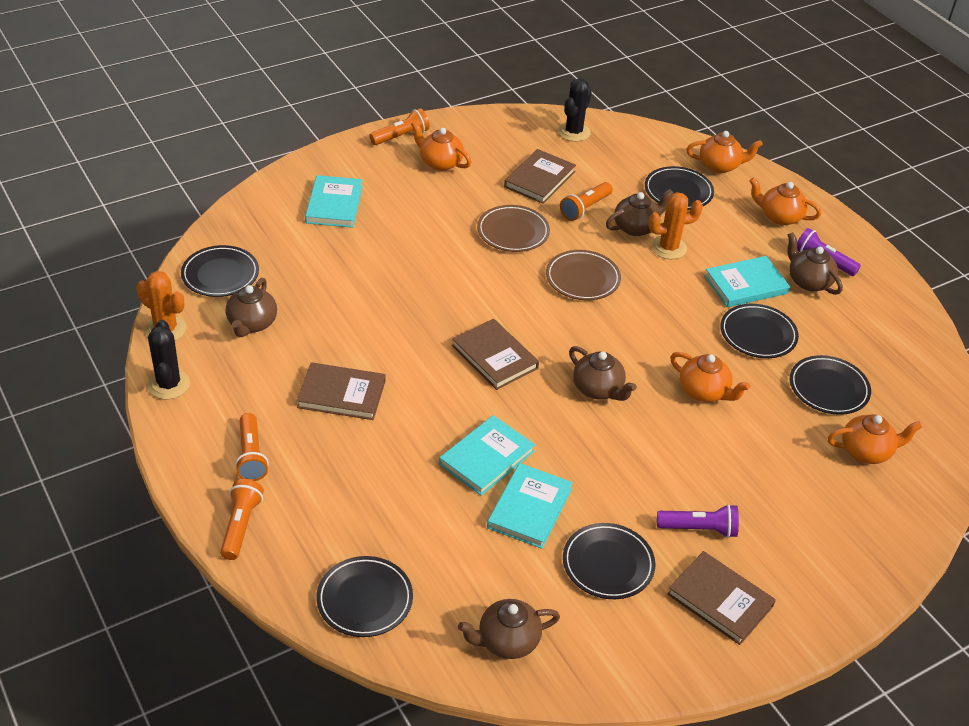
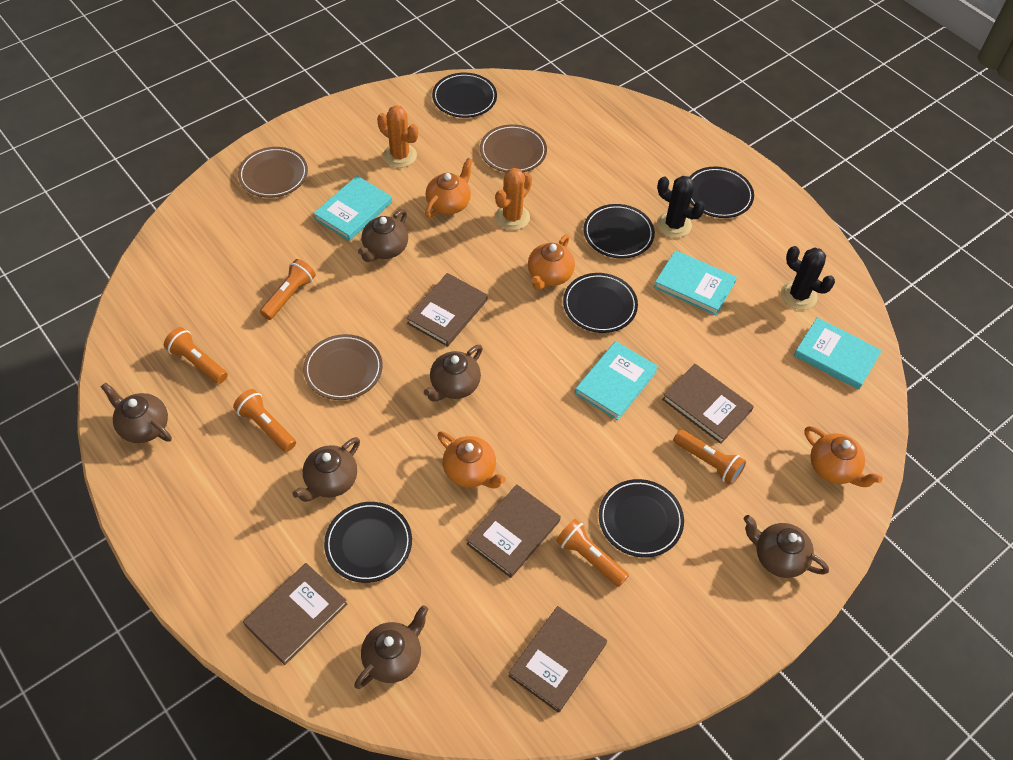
brown book: 4 -> 5
brown plate: 2 -> 3
brown teapot: 5 -> 6
orange flashlight: 4 -> 5
orange teapot: 5 -> 4
purple flashlight: 2 -> 0

